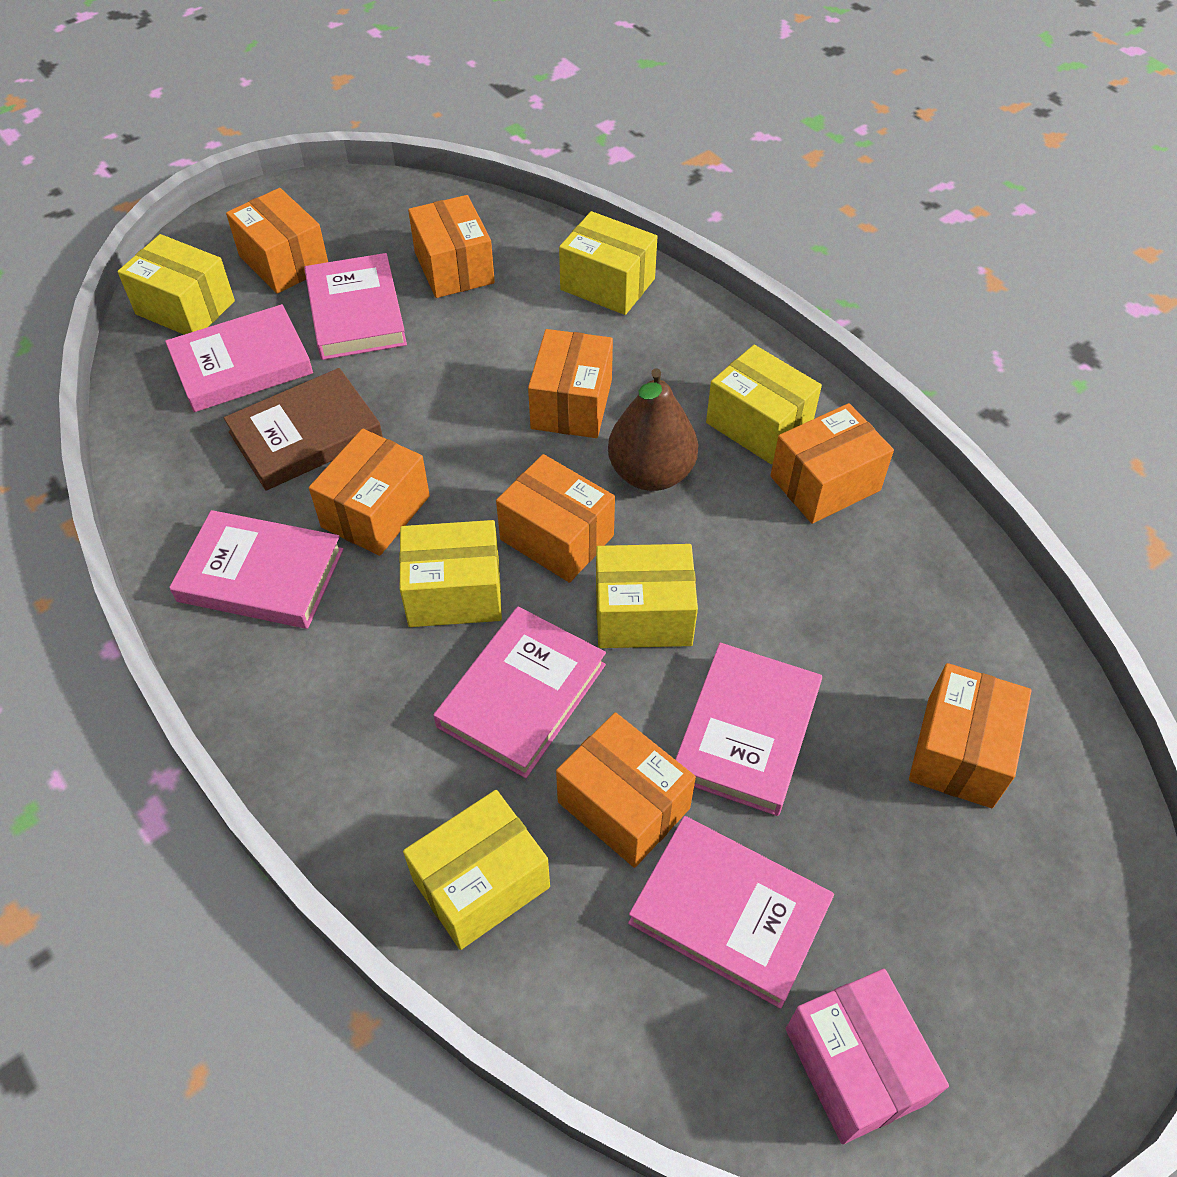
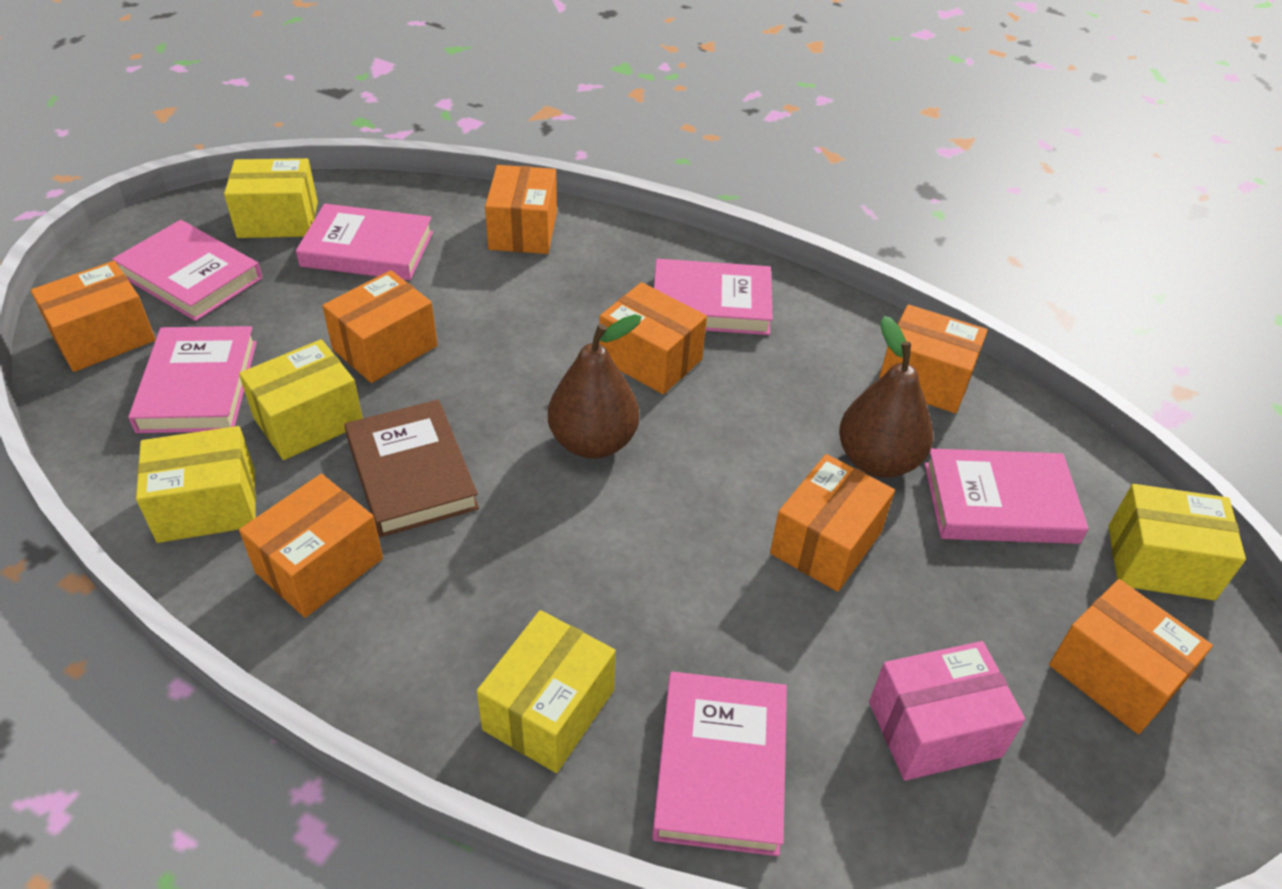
brown pear: 1 -> 2
yellow box: 6 -> 5

